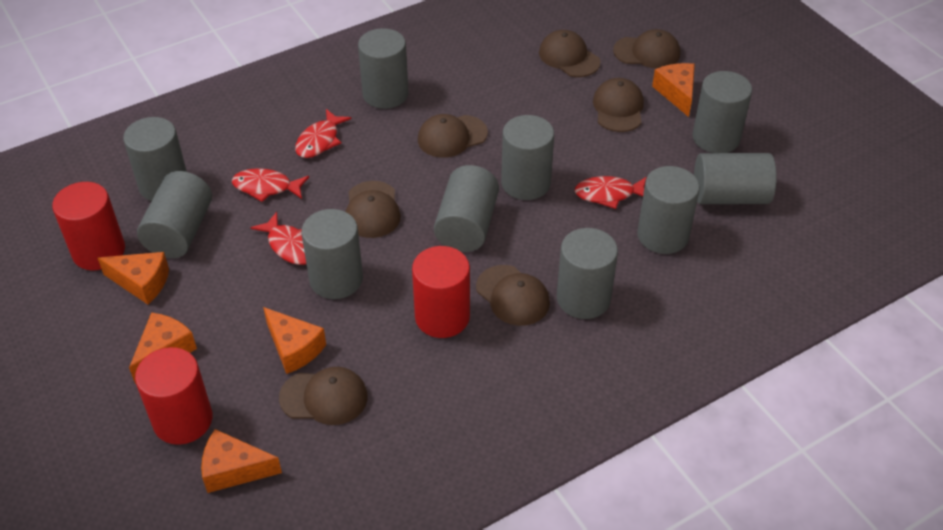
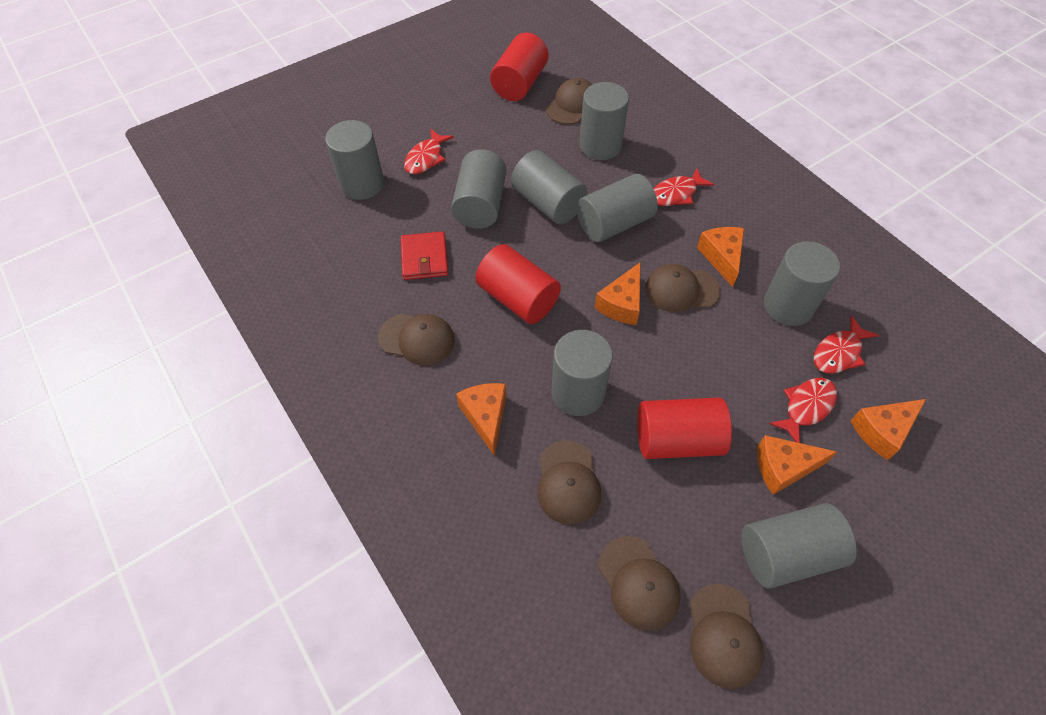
brown cap: 7 -> 6
grey cylinder: 10 -> 8
red wallet: 0 -> 1

